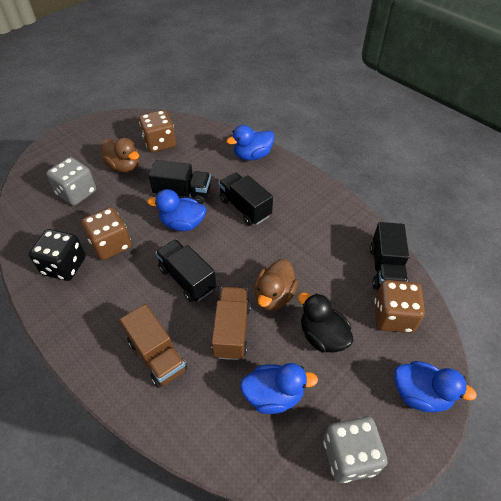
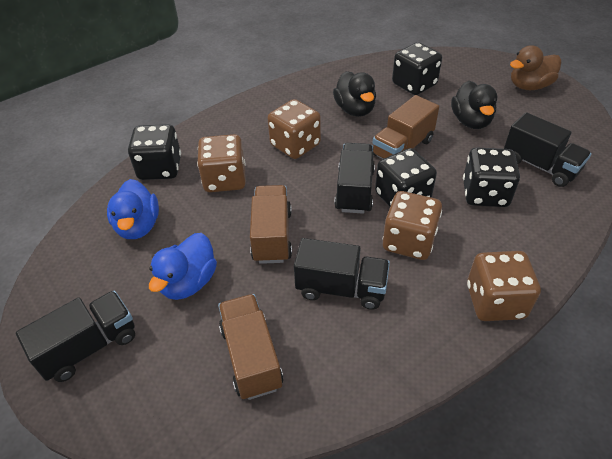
black dice: 1 -> 4
black duck: 1 -> 2
blue duck: 4 -> 2
brown dice: 3 -> 4
brown duck: 2 -> 1
brown truck: 2 -> 3
grey dice: 2 -> 0

